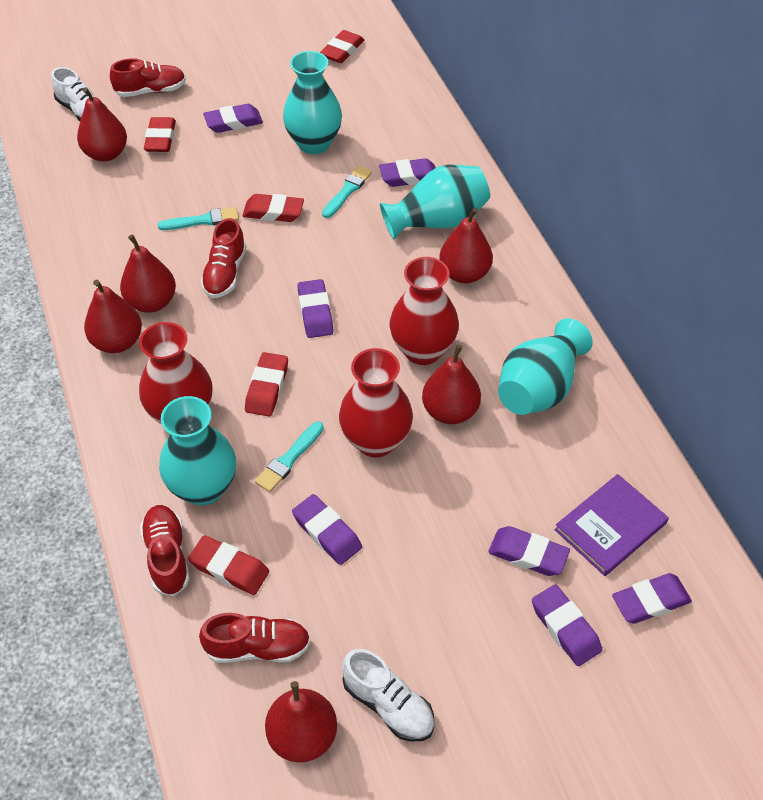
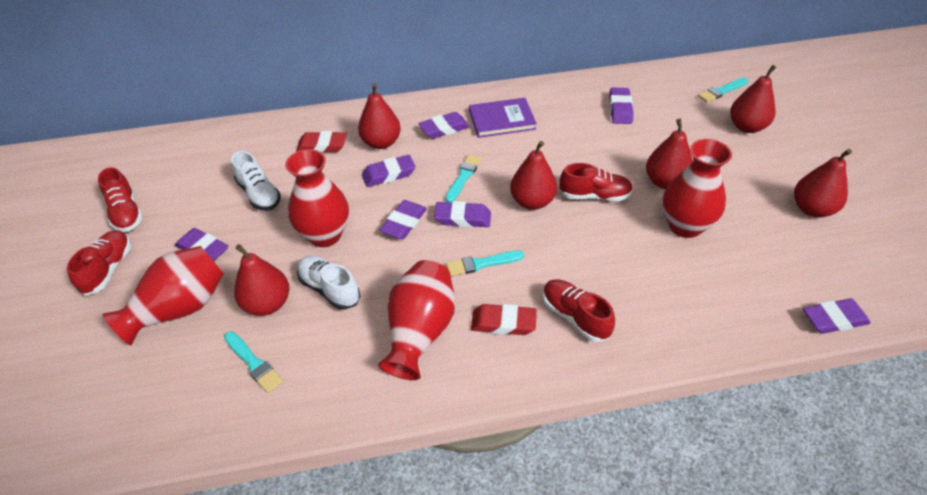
red eraser: 5 -> 2
red vase: 3 -> 4
turquoise brush: 3 -> 4
turquoise vase: 4 -> 0

